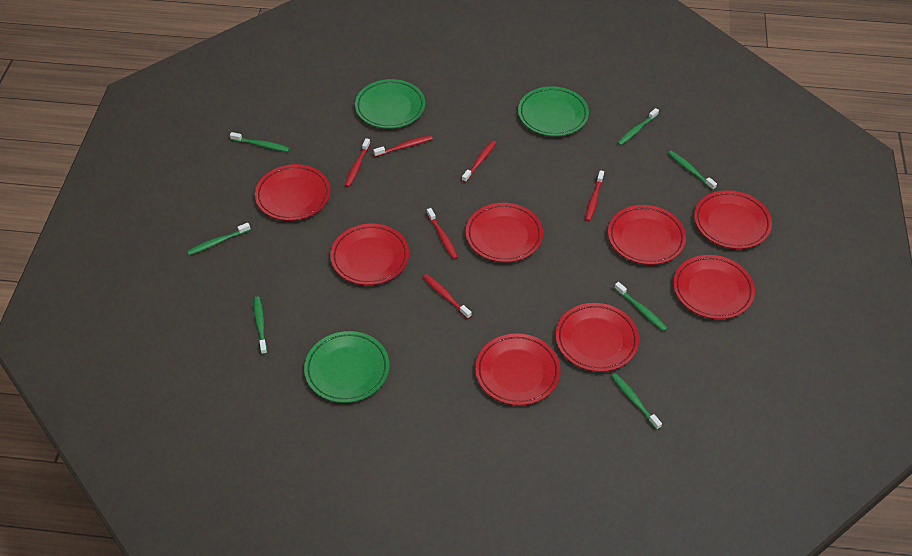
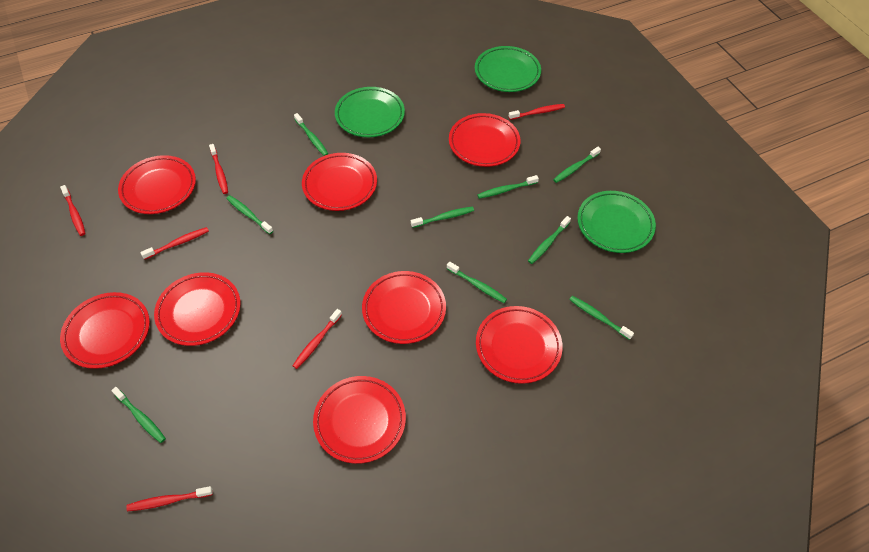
green toothbrush: 7 -> 9

